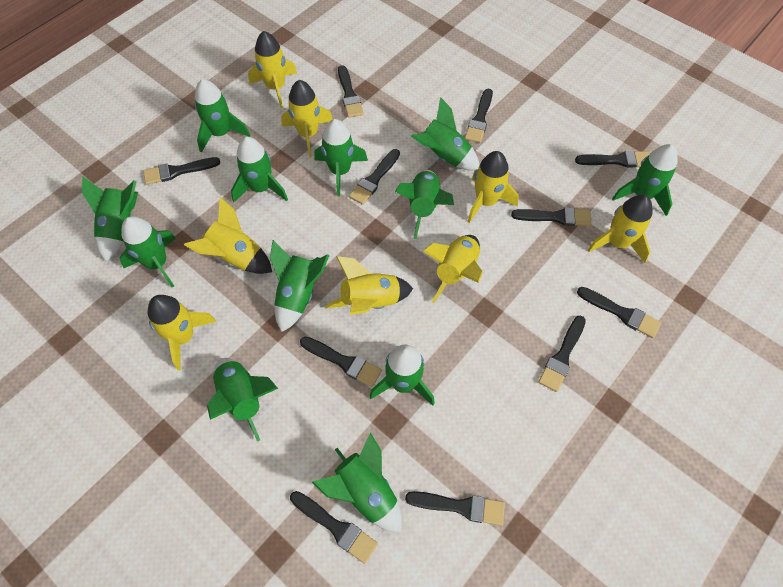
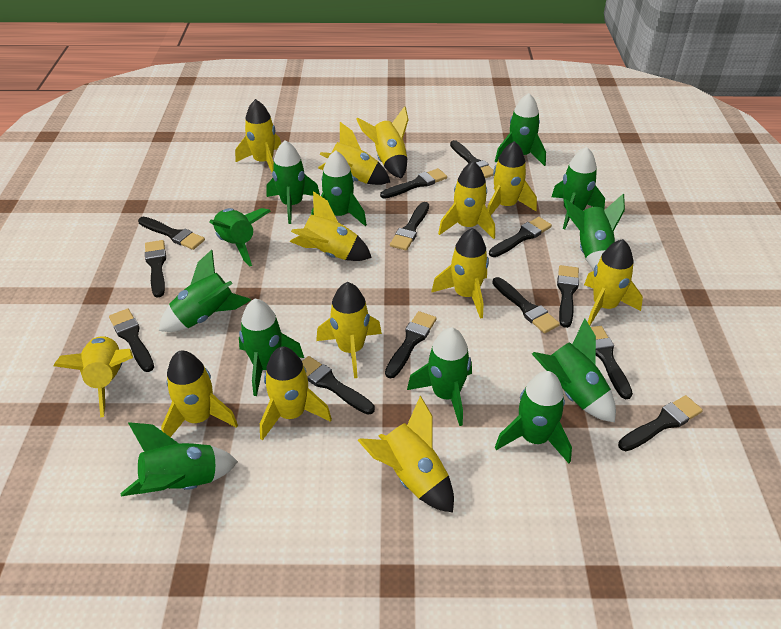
black brush: 11 -> 13
yellow rocket: 8 -> 13

